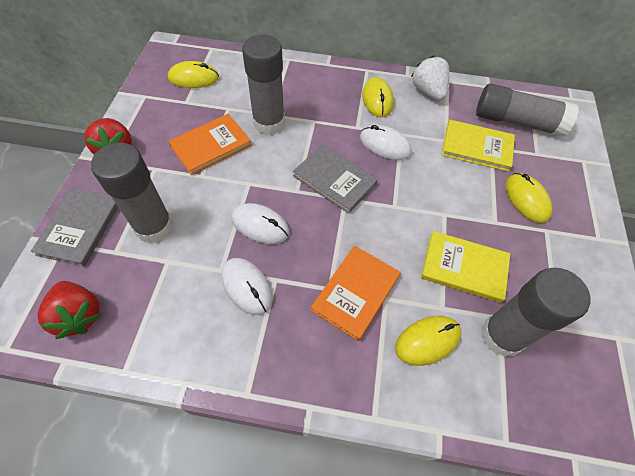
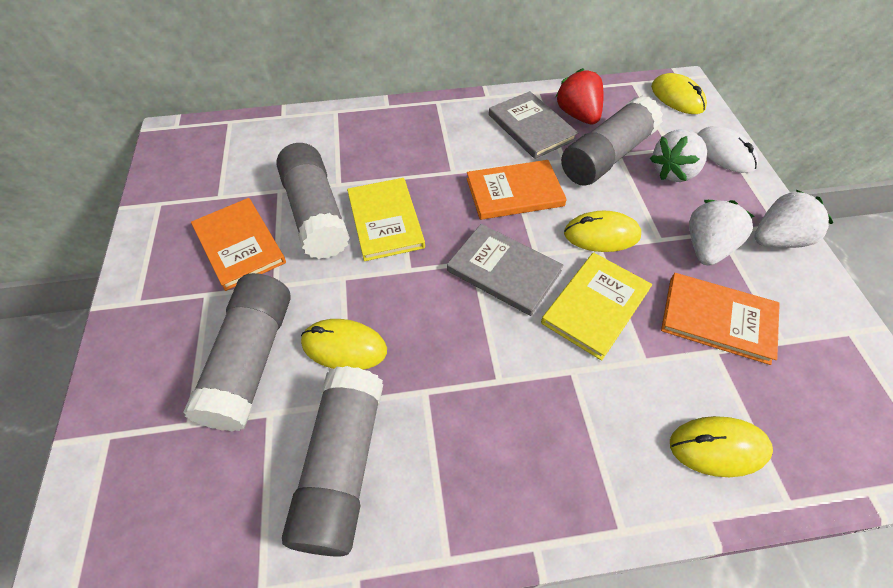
orange book: 2 -> 3
red strawberry: 2 -> 1
white mouse: 3 -> 1
white strawberry: 1 -> 3

